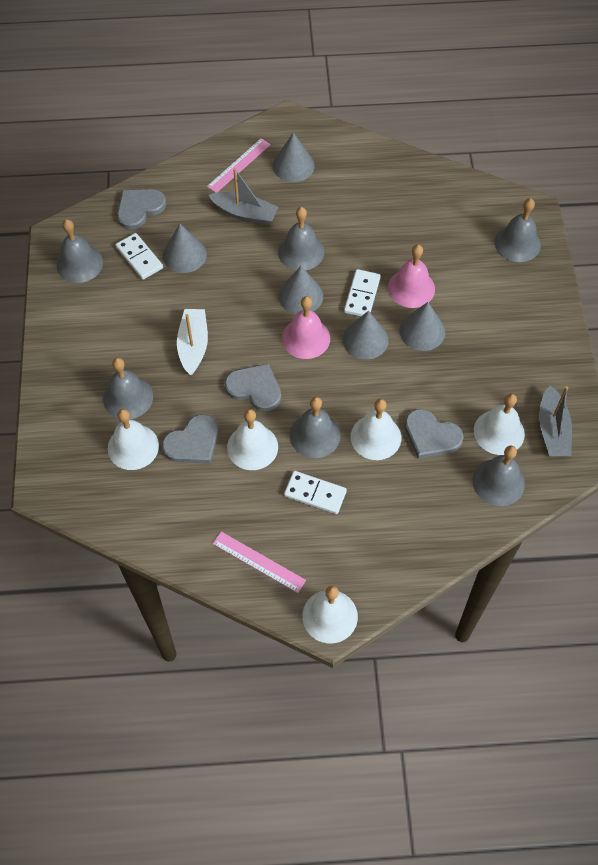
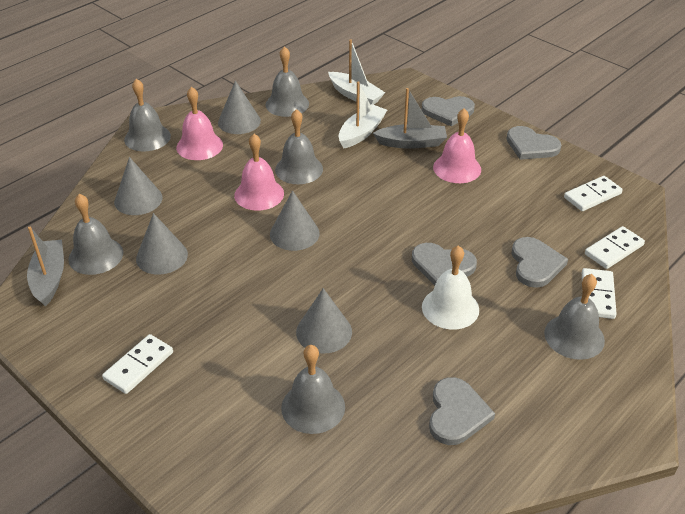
grey heart: 4 -> 5
pink bell: 2 -> 3
pink ruler: 2 -> 0
white bell: 5 -> 1
white boat: 1 -> 2
white domino: 3 -> 4

